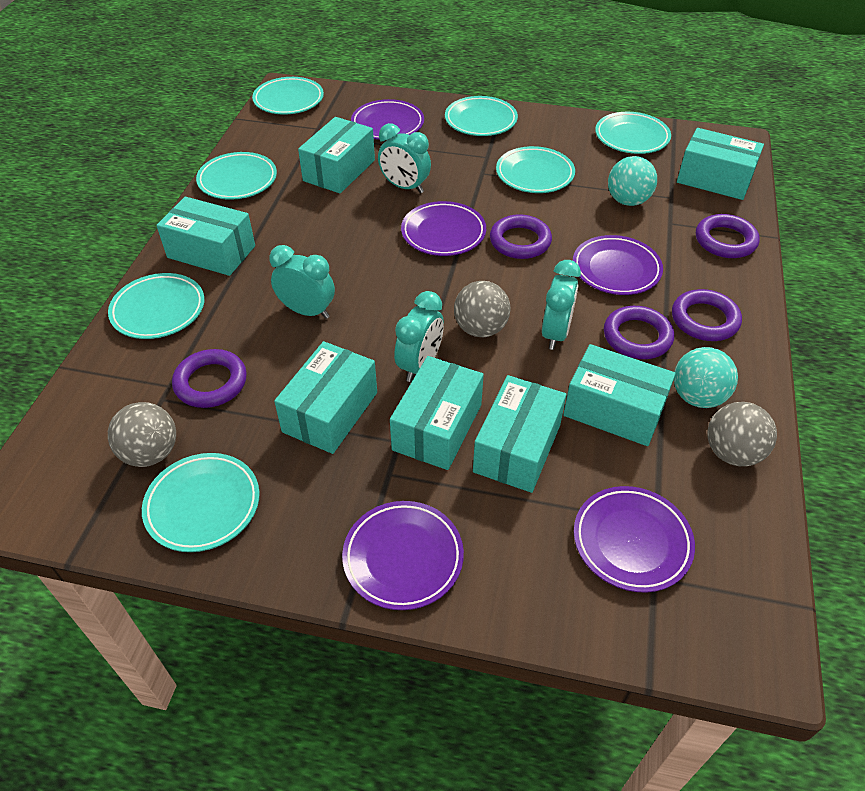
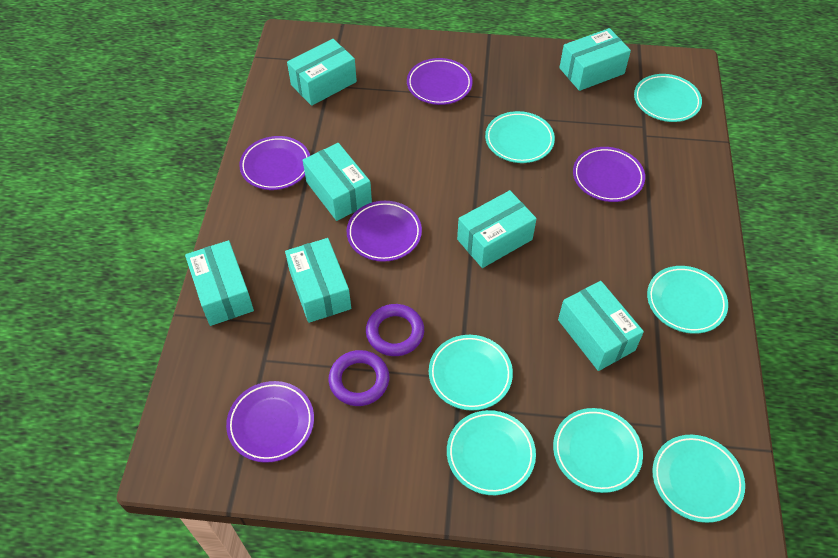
grey ball: 3 -> 0
purple ring: 5 -> 2
turquoise ball: 2 -> 0
turquoise clock: 4 -> 0

